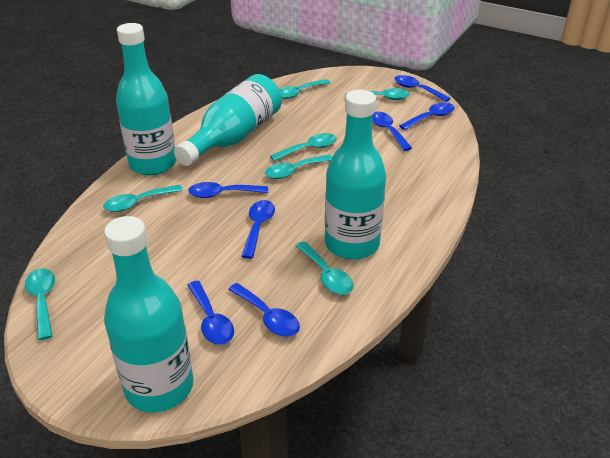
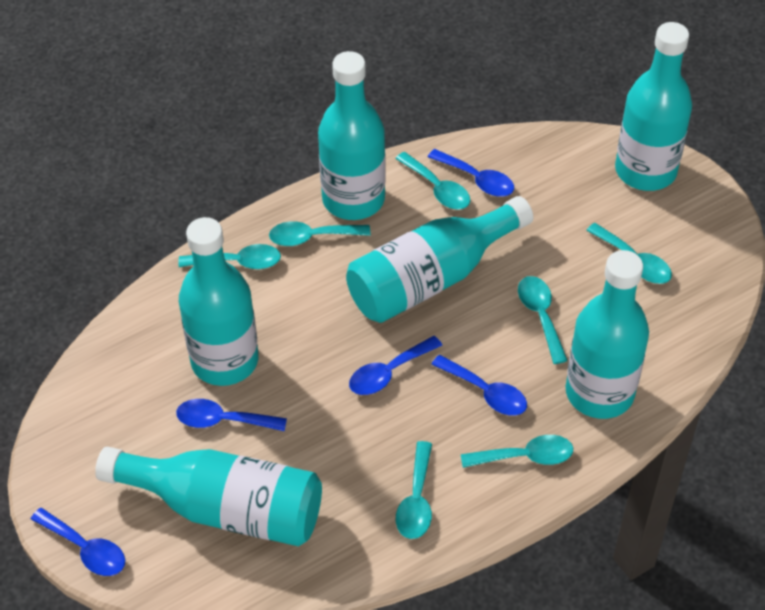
blue spoon: 7 -> 5
turquoise bottle: 4 -> 6

